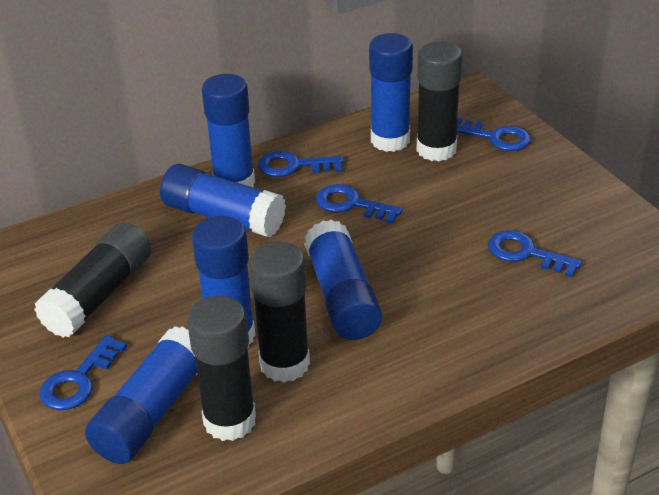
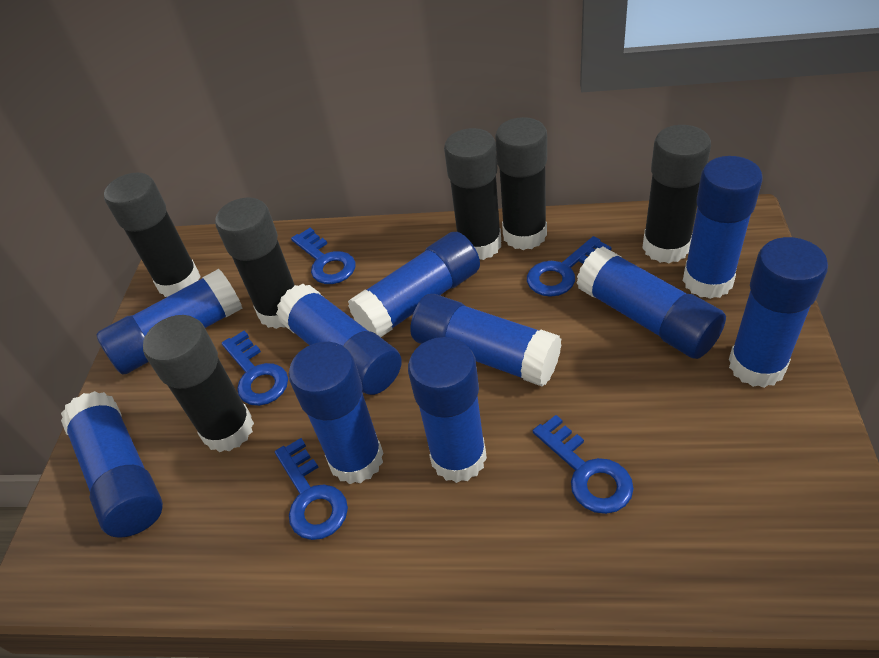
black glue stick: 4 -> 6
blue glue stick: 6 -> 10

